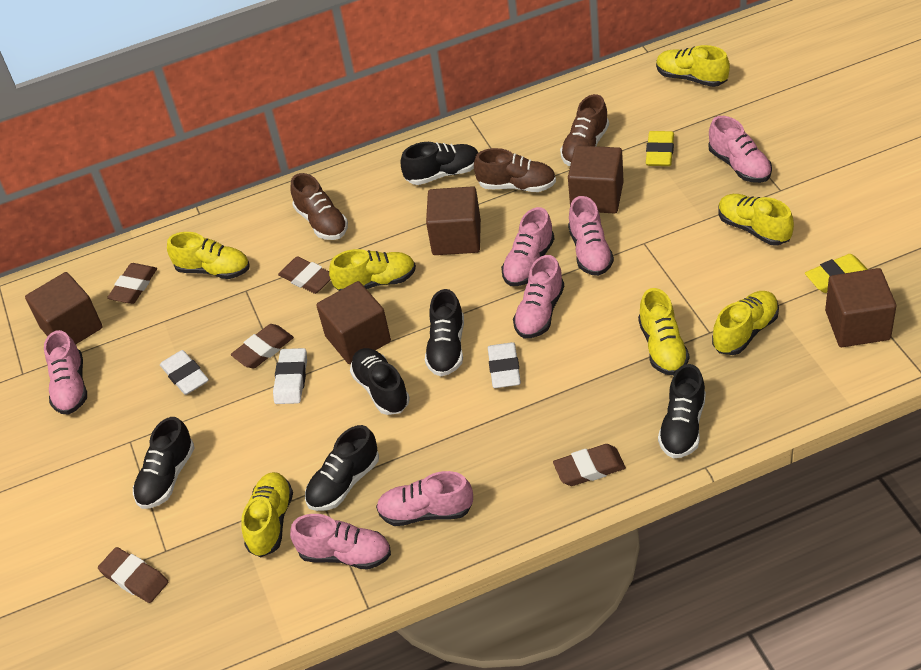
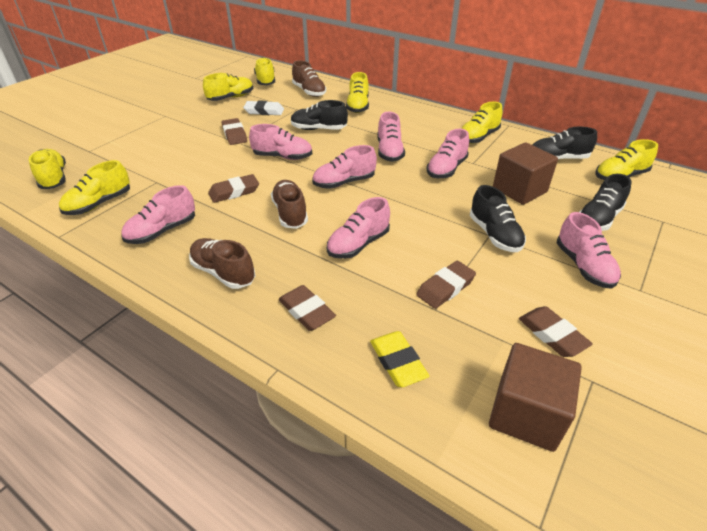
black shoe: 6 -> 4
brown cube: 5 -> 2
white eraser: 3 -> 1
yellow eraser: 2 -> 1

